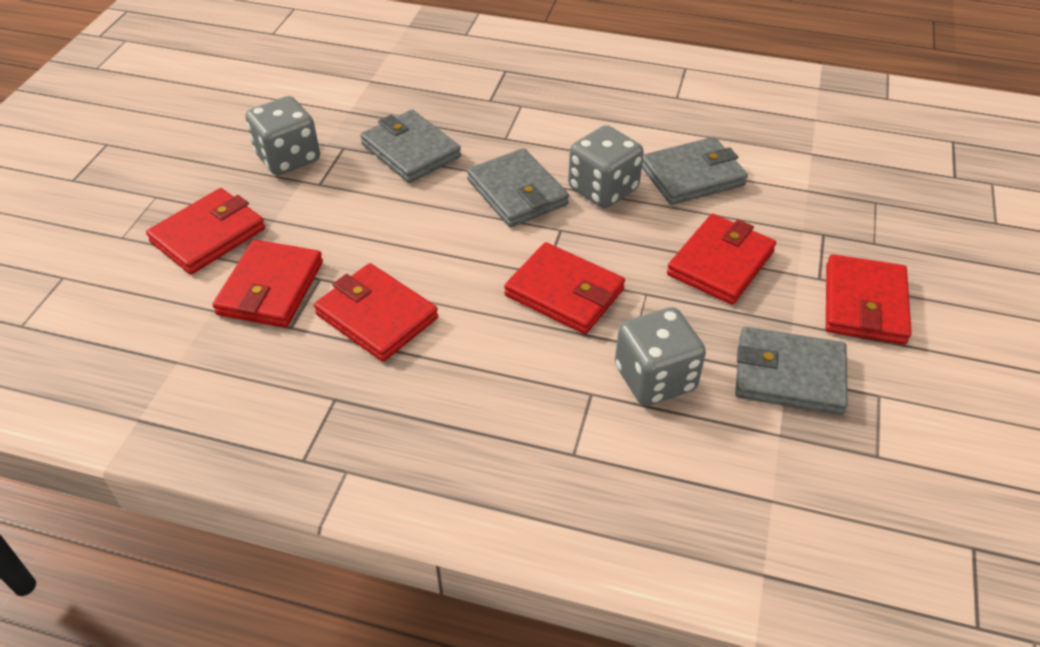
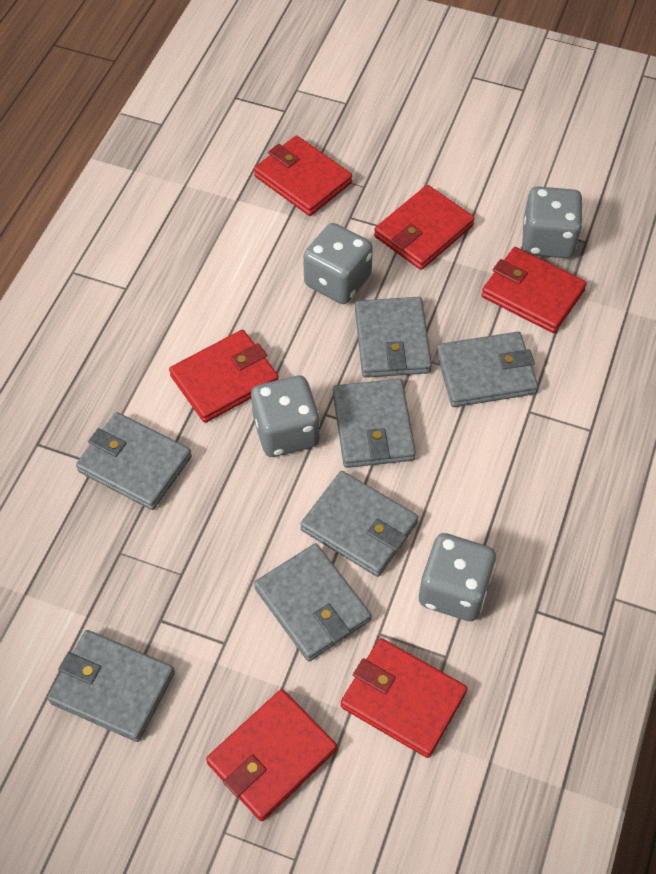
grey dice: 3 -> 4
grey wallet: 4 -> 7

